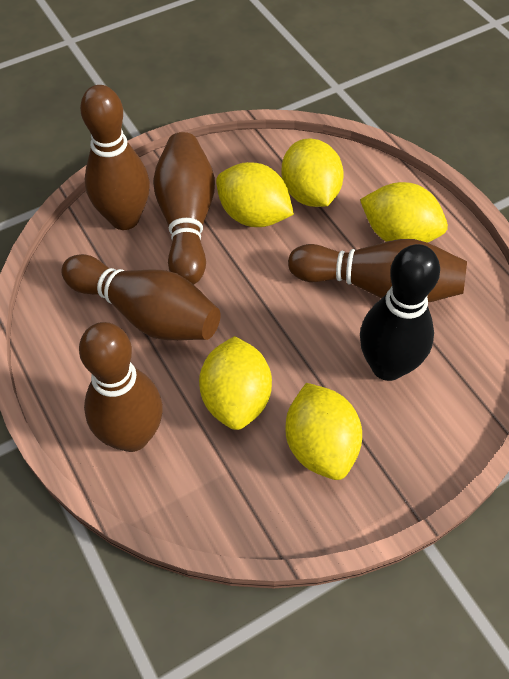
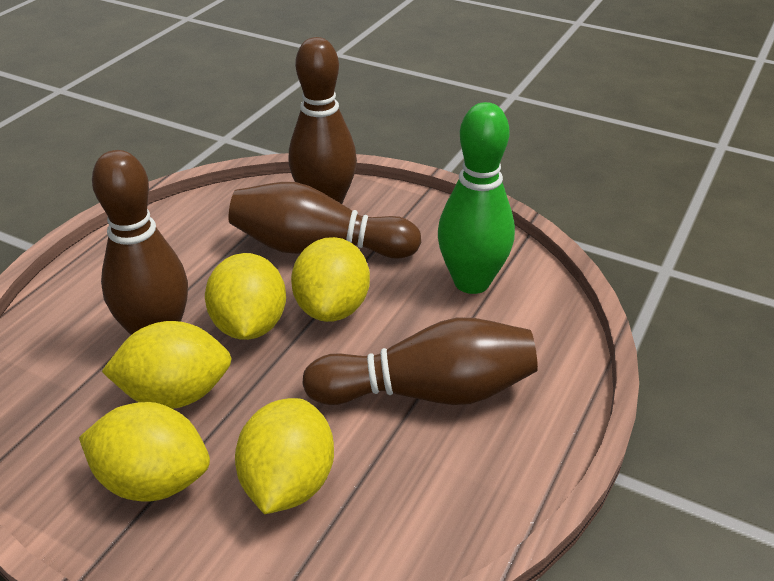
black bowling pin: 1 -> 0
brown bowling pin: 5 -> 4
green bowling pin: 0 -> 1

